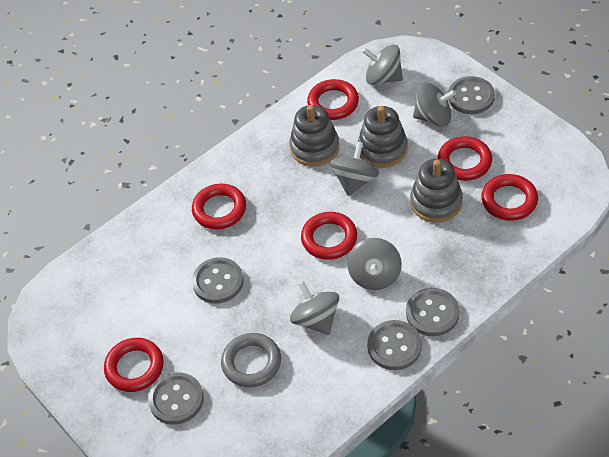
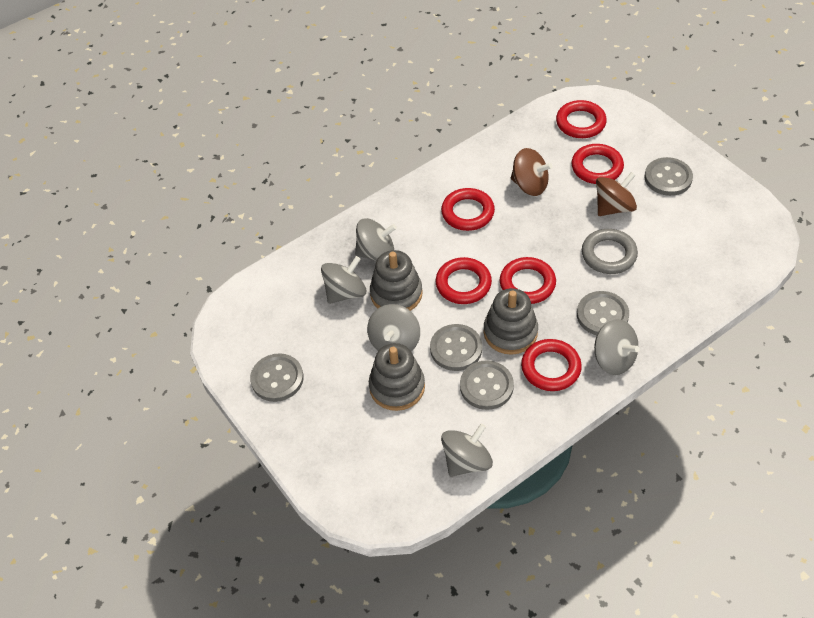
brown spinning top: 0 -> 2

